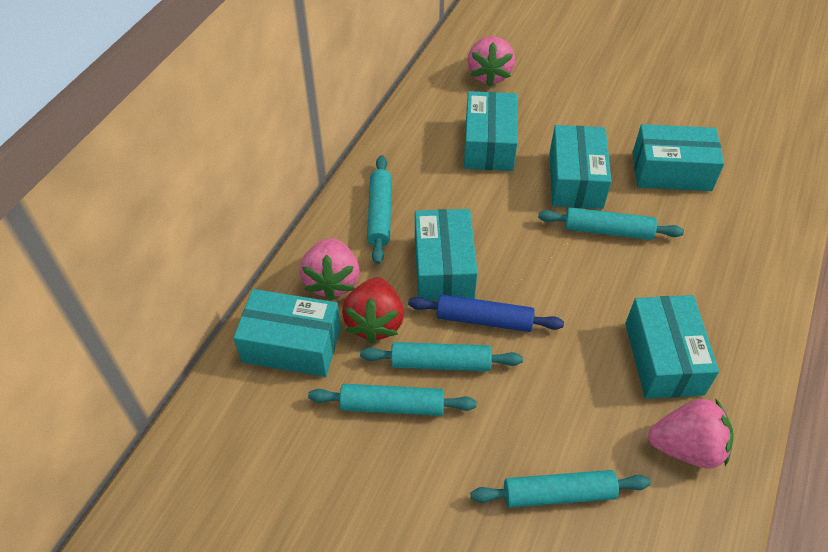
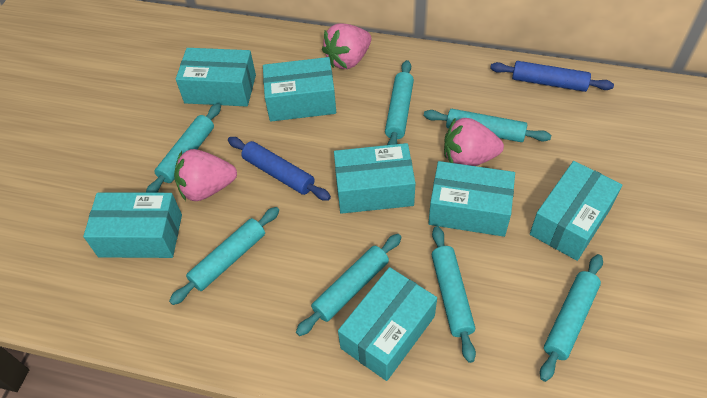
blue rolling pin: 1 -> 2
red strawberry: 1 -> 0
turquoise box: 6 -> 7
turquoise rolling pin: 5 -> 7

